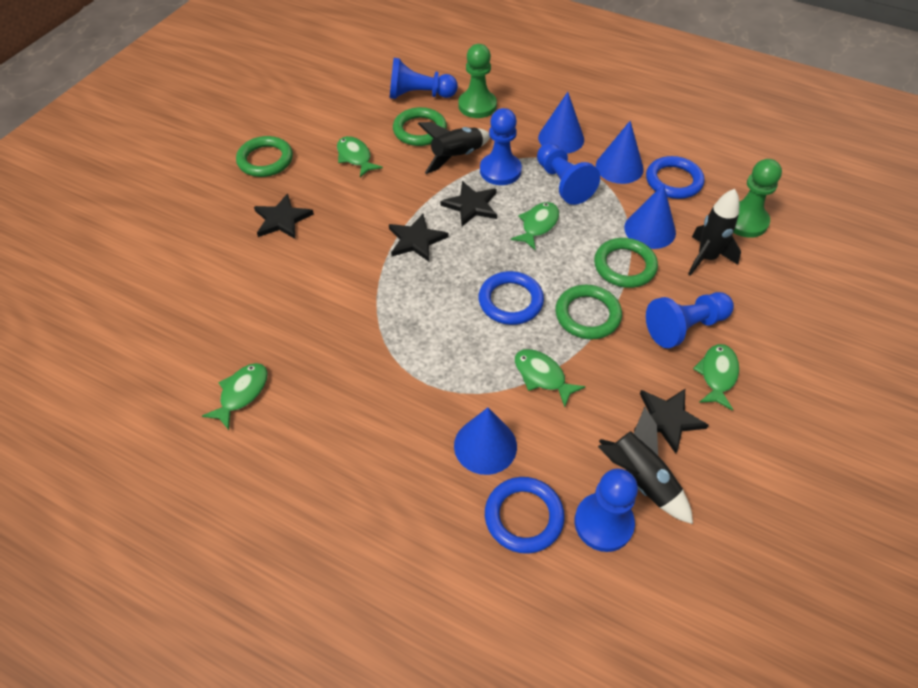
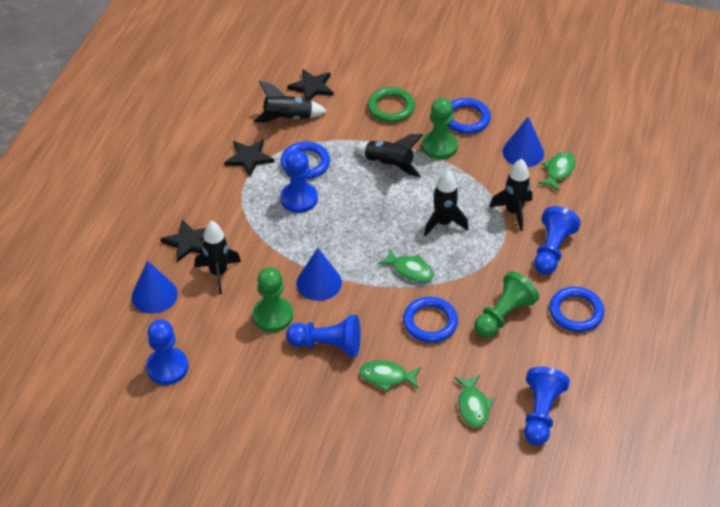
black rocket: 3 -> 5
black star: 4 -> 3
blue cone: 4 -> 3
blue ring: 3 -> 4
green fish: 5 -> 4
green pawn: 2 -> 3
green ring: 4 -> 1

